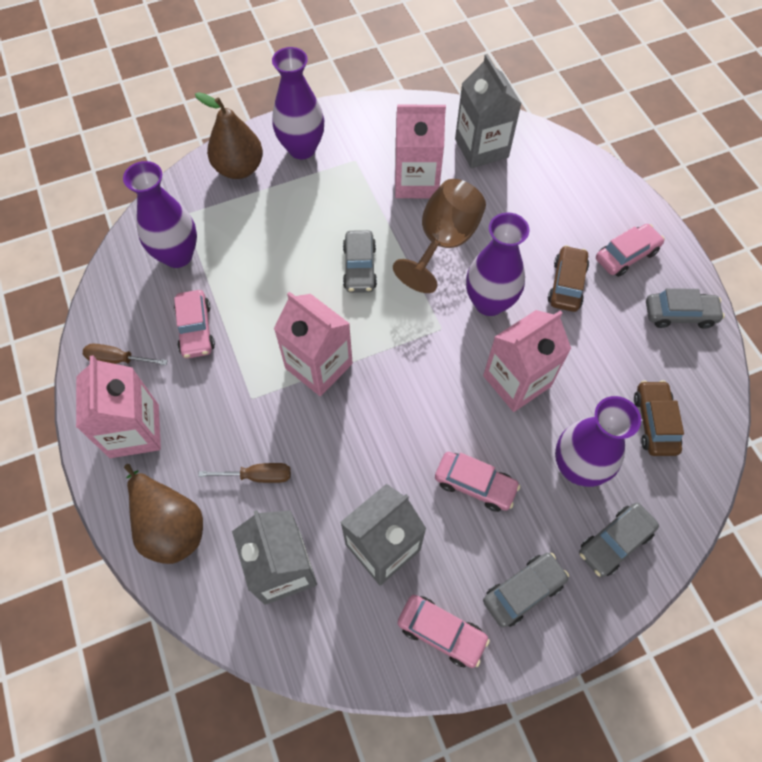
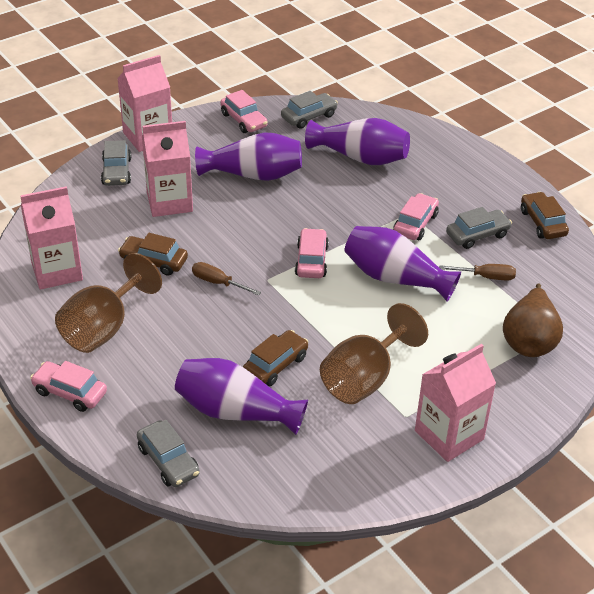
brown car: 2 -> 3
brown goblet: 1 -> 2
brown pear: 2 -> 1
grey carton: 3 -> 0

